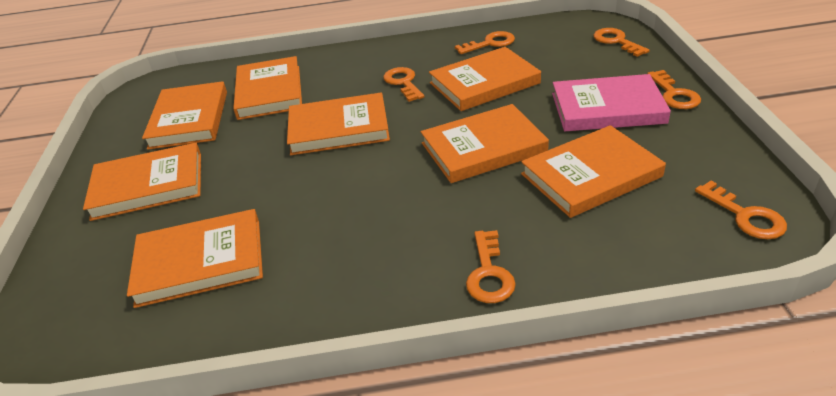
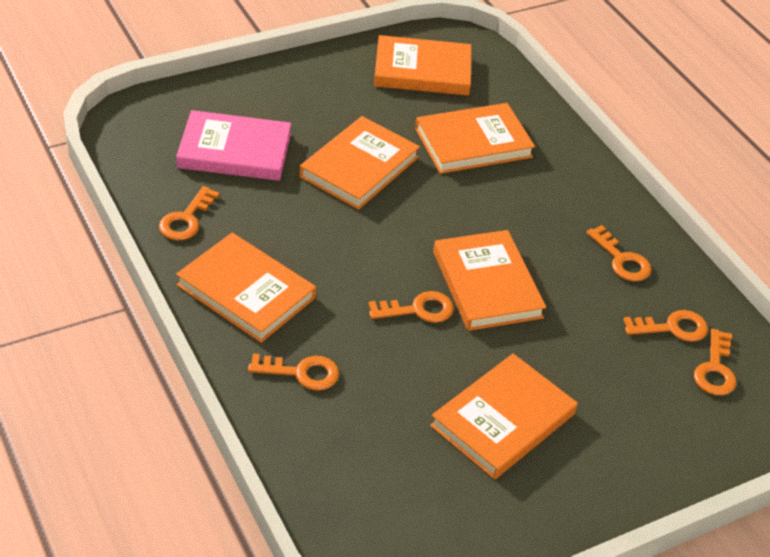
orange book: 8 -> 6

